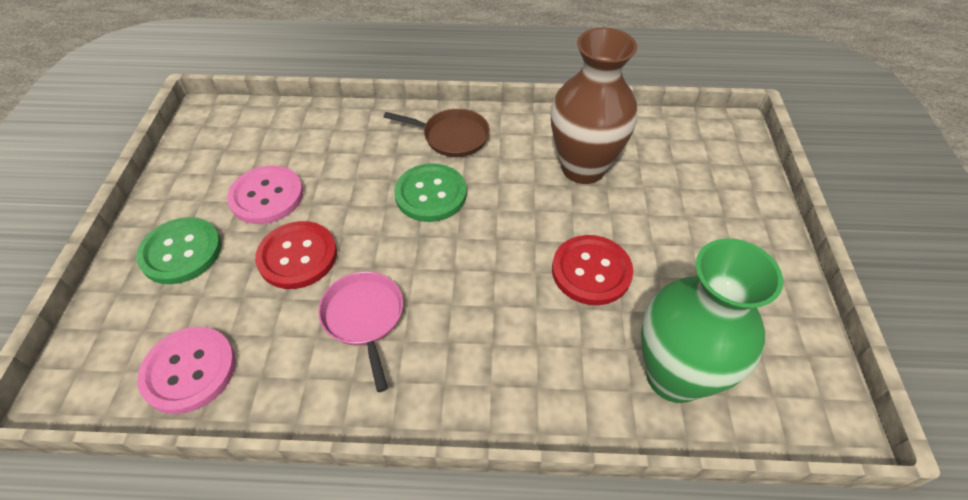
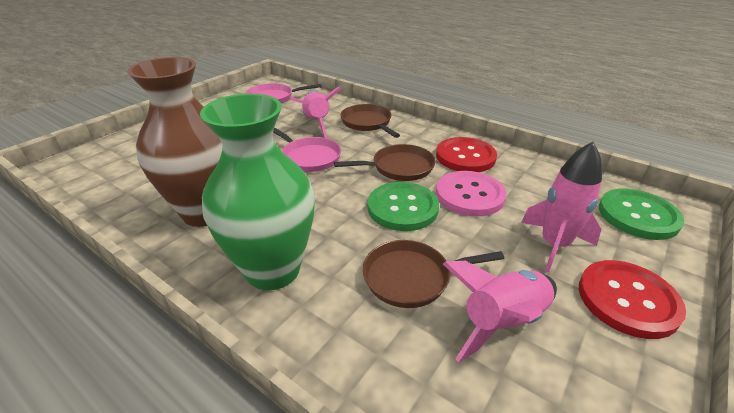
brown pan: 1 -> 3
pink button: 2 -> 1
pink pan: 1 -> 2
pink rocket: 0 -> 3

